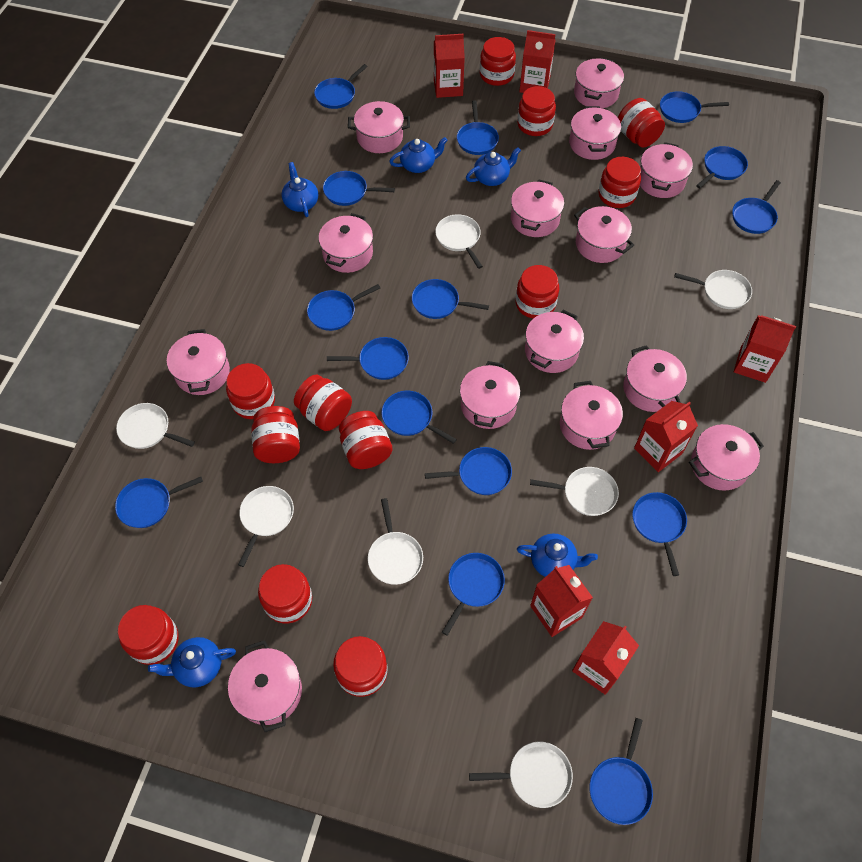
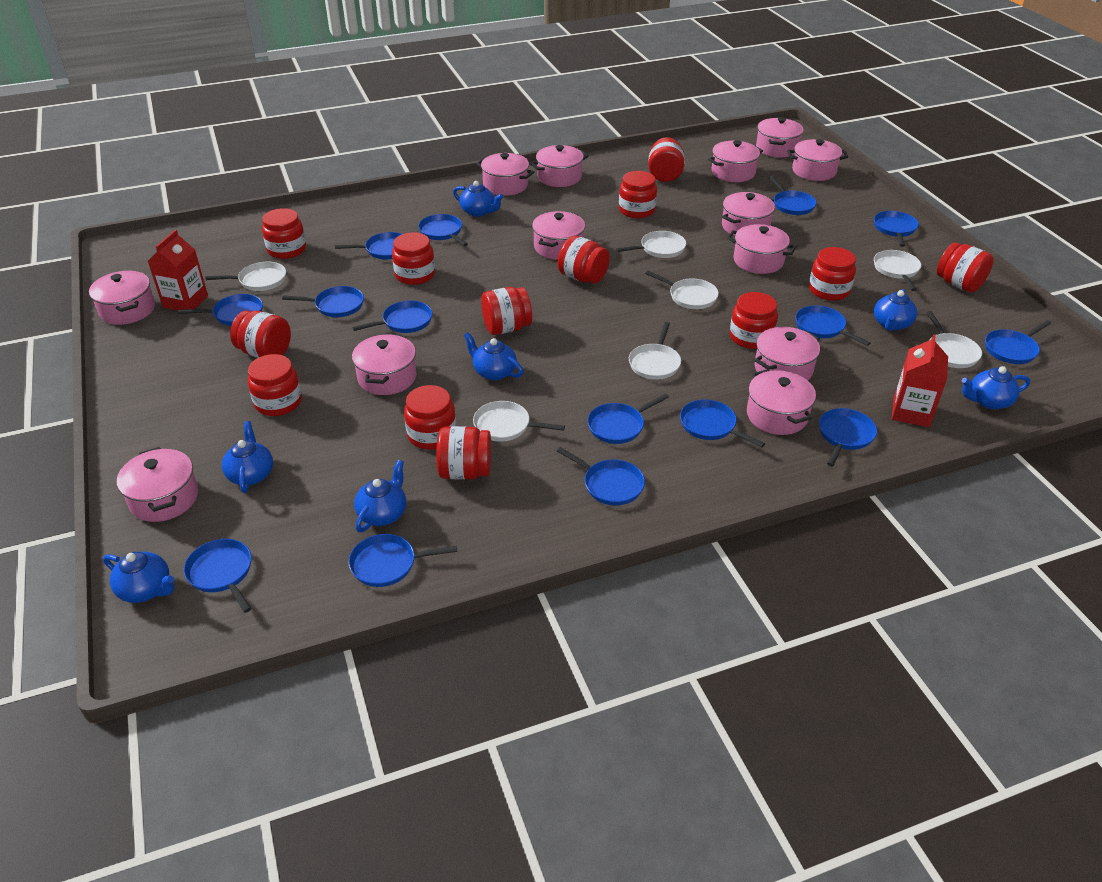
blue teapot: 5 -> 7
pink pot: 14 -> 13
red carton: 6 -> 2
red jar: 12 -> 13

